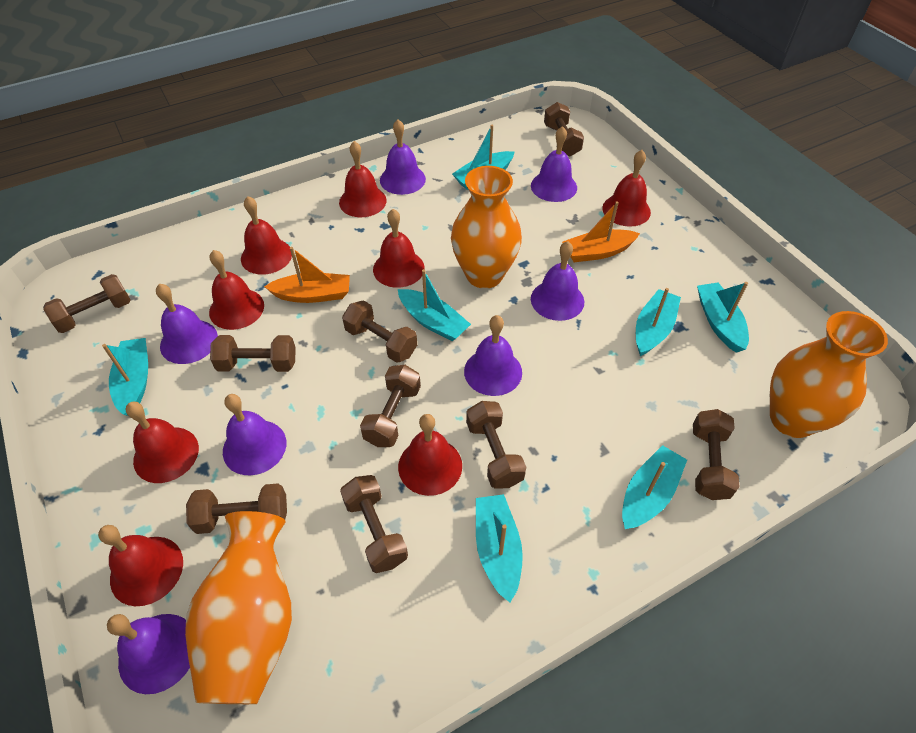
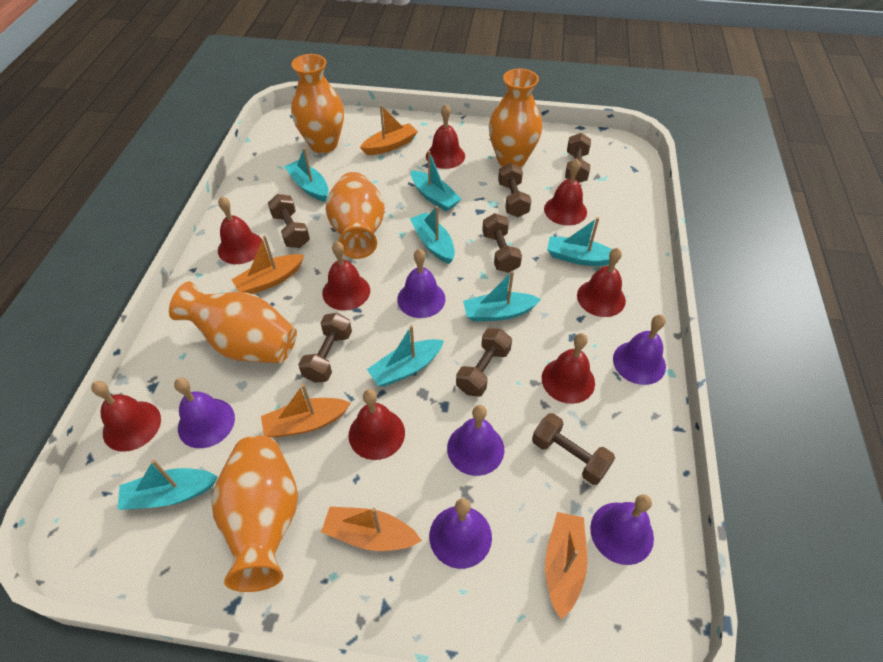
brown dumbbell: 9 -> 7
orange boat: 2 -> 5
orange vase: 3 -> 5
purple bell: 7 -> 6

